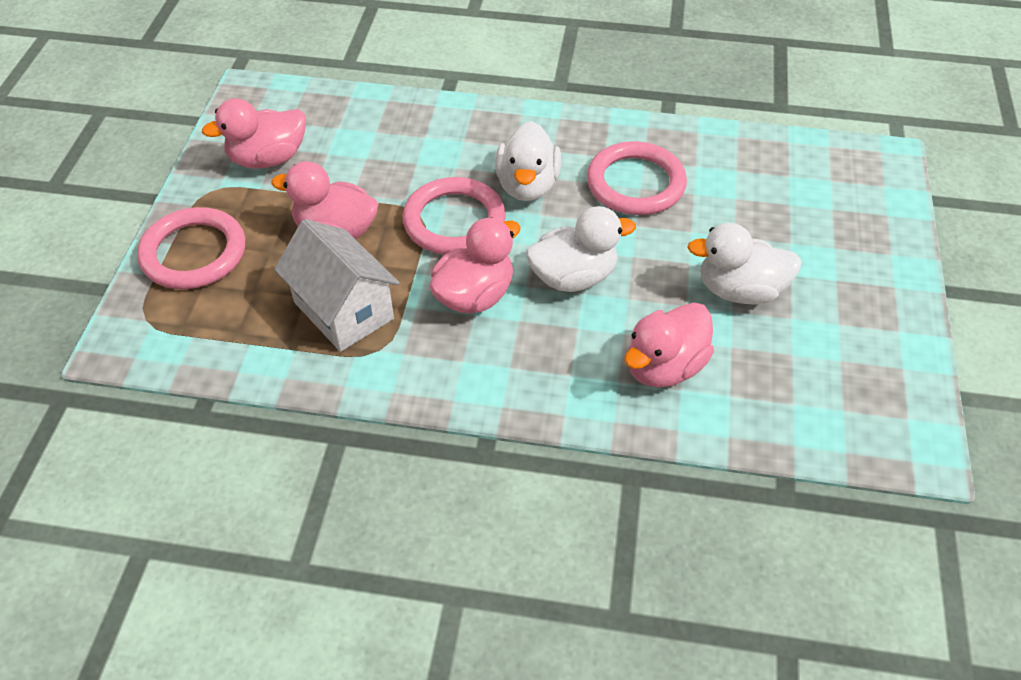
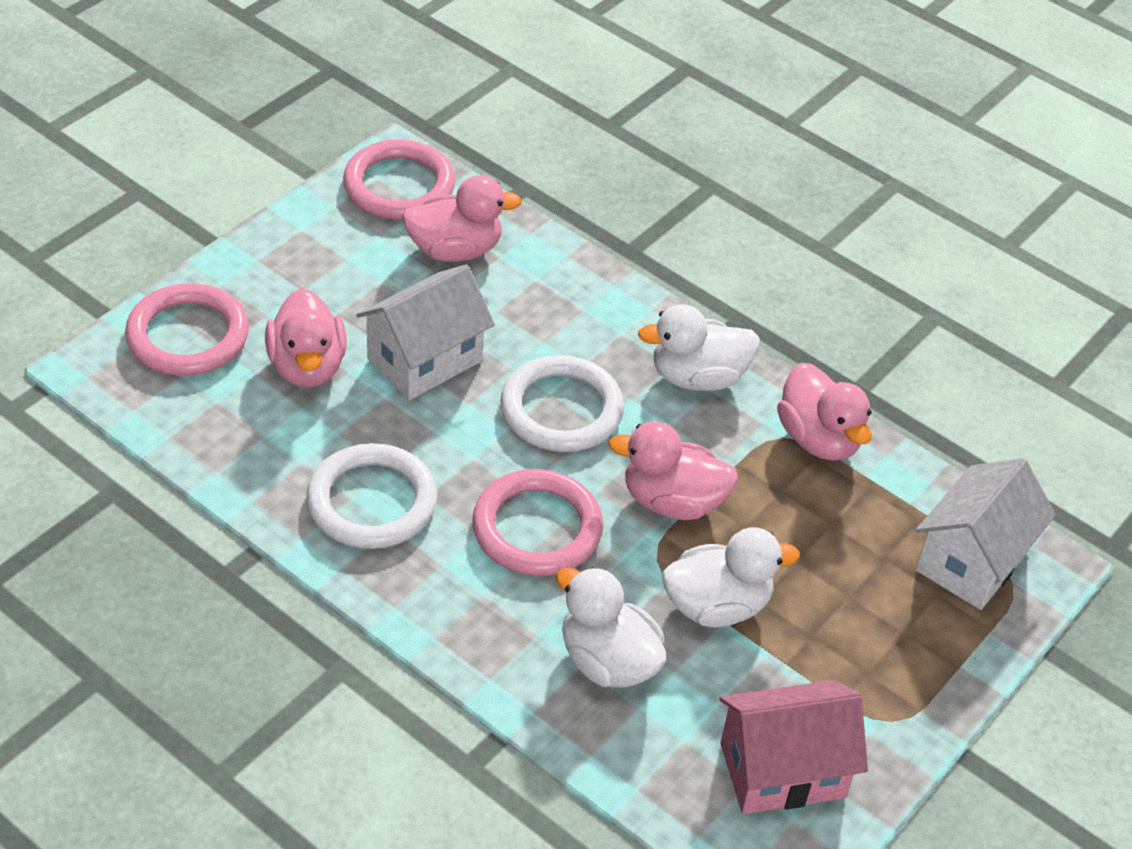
pink house: 0 -> 1
white house: 1 -> 2
white ring: 0 -> 2

